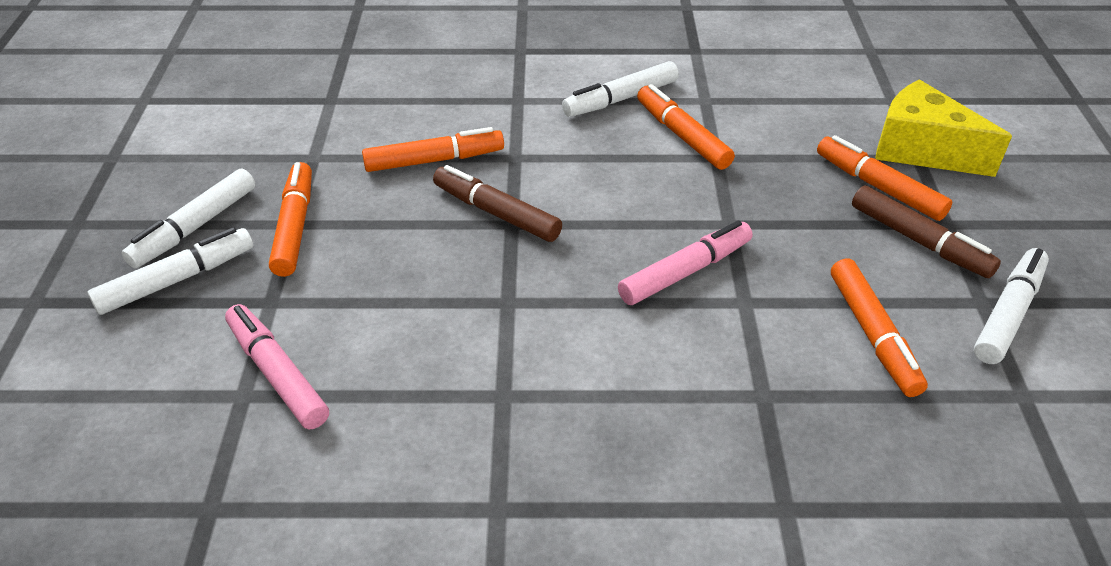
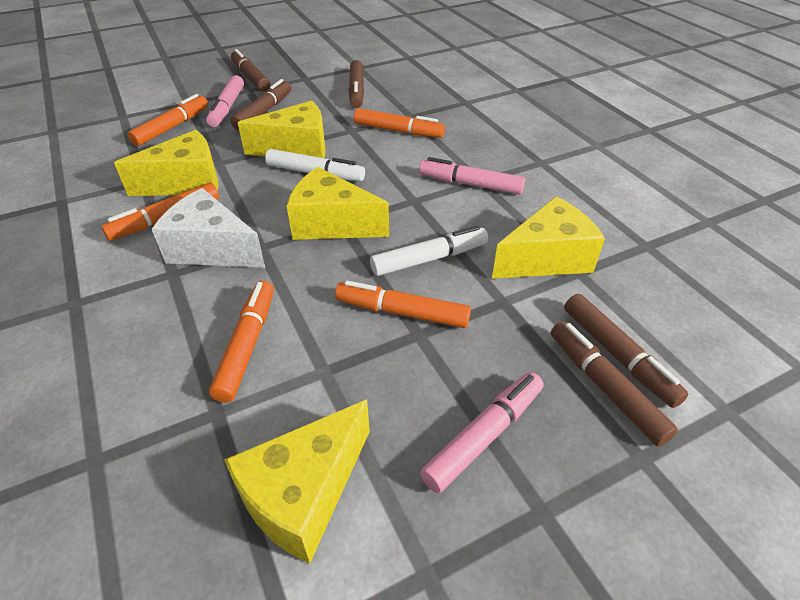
brown marker: 2 -> 5
pink marker: 2 -> 3
white cheese: 0 -> 1
white marker: 4 -> 2
yellow cheese: 1 -> 5

